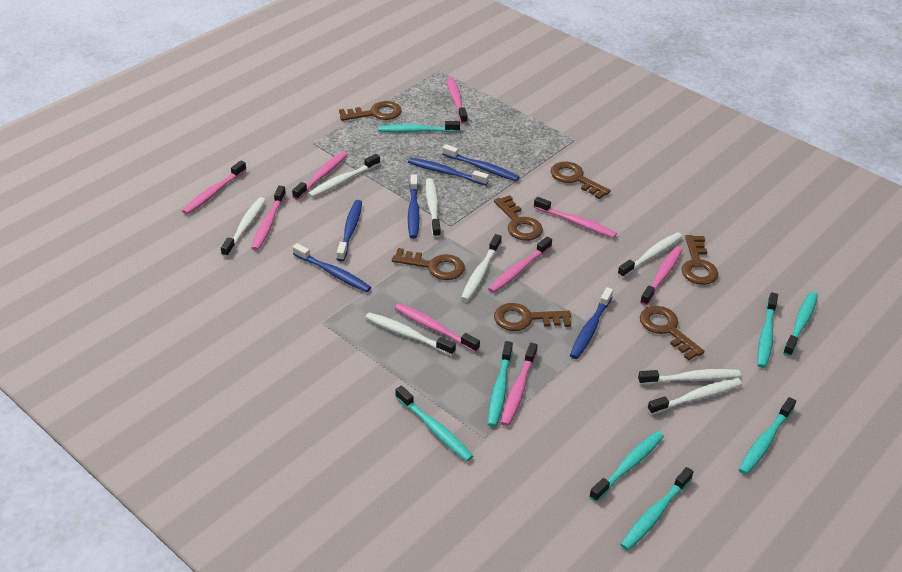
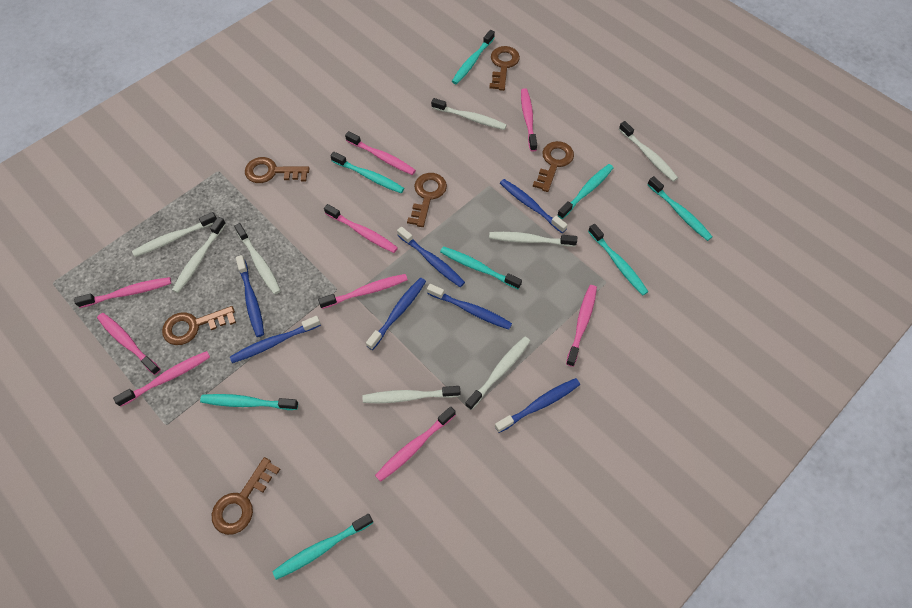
blue toothbrush: 6 -> 7
brown key: 7 -> 6

